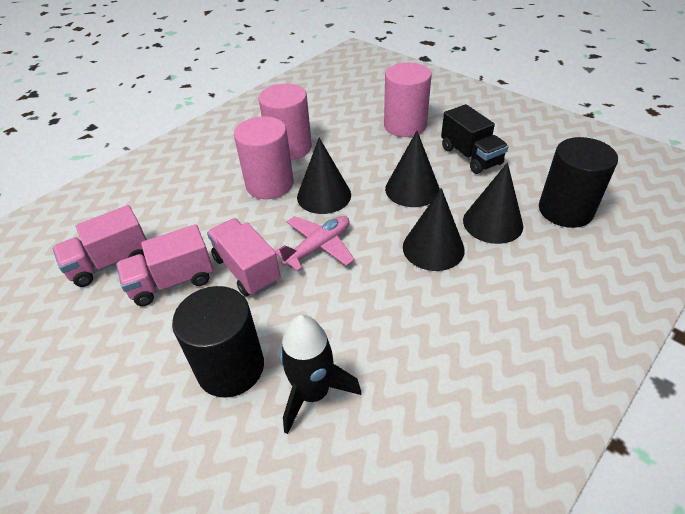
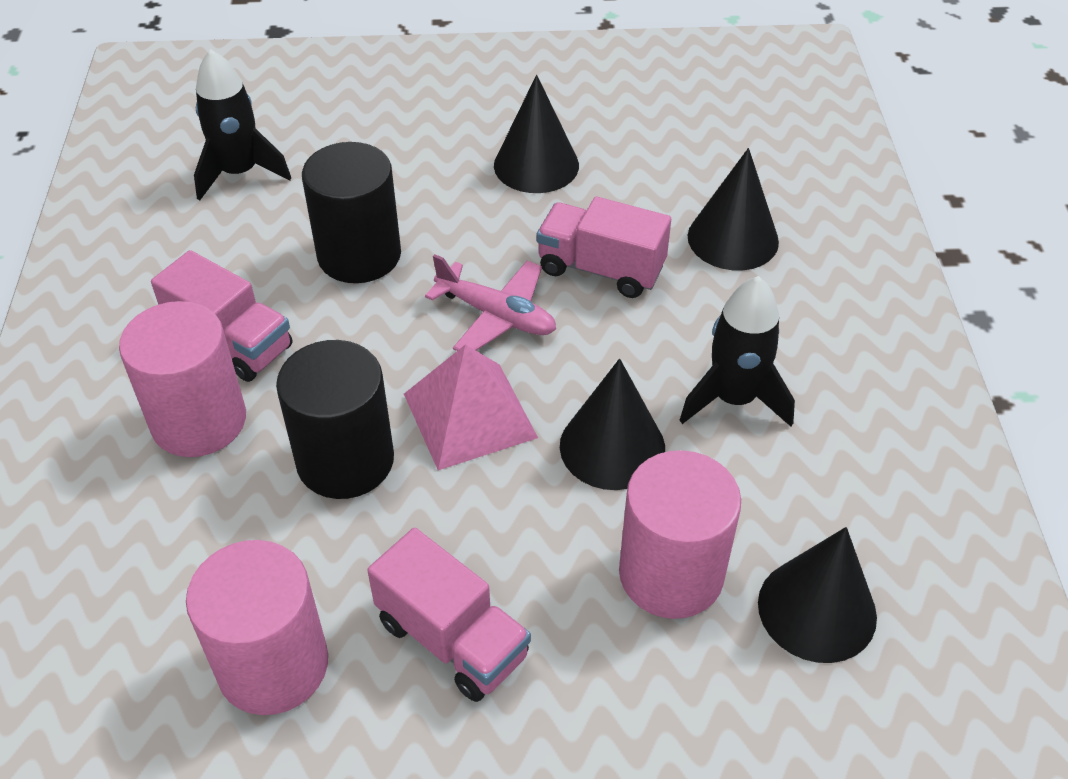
black rocket: 1 -> 2
black truck: 1 -> 0
pink pyramid: 0 -> 1

